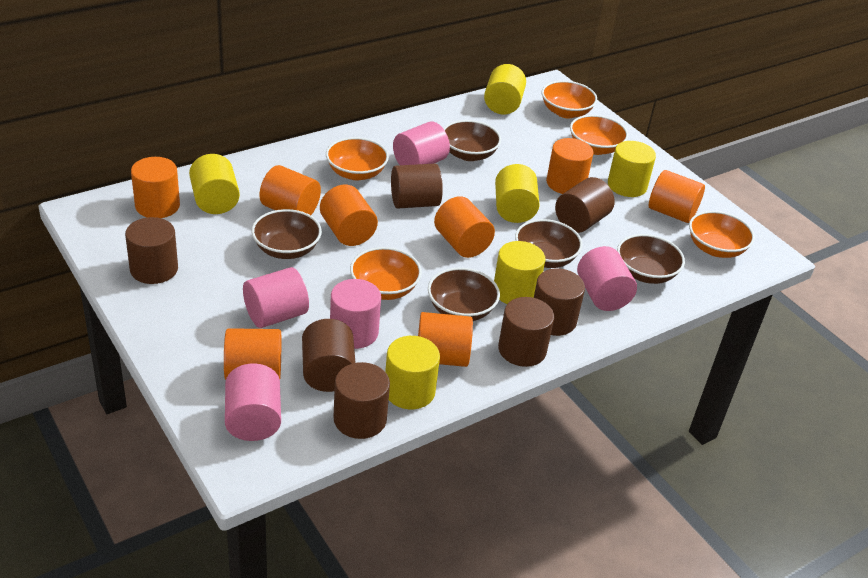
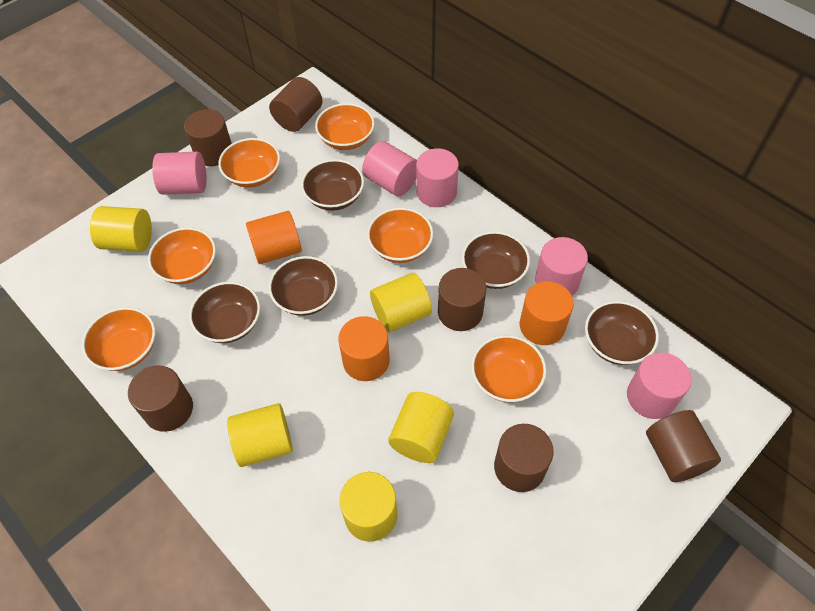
brown cylinder: 7 -> 6
orange bowl: 5 -> 6
orange cylinder: 8 -> 3
yellow cylinder: 6 -> 5

